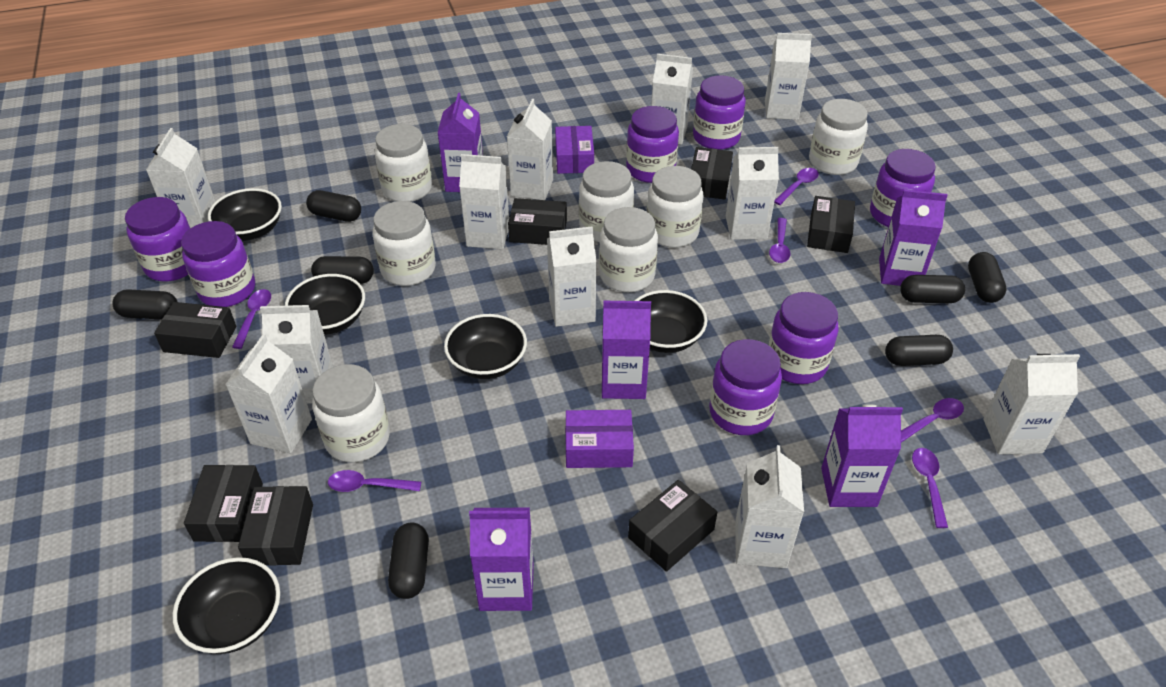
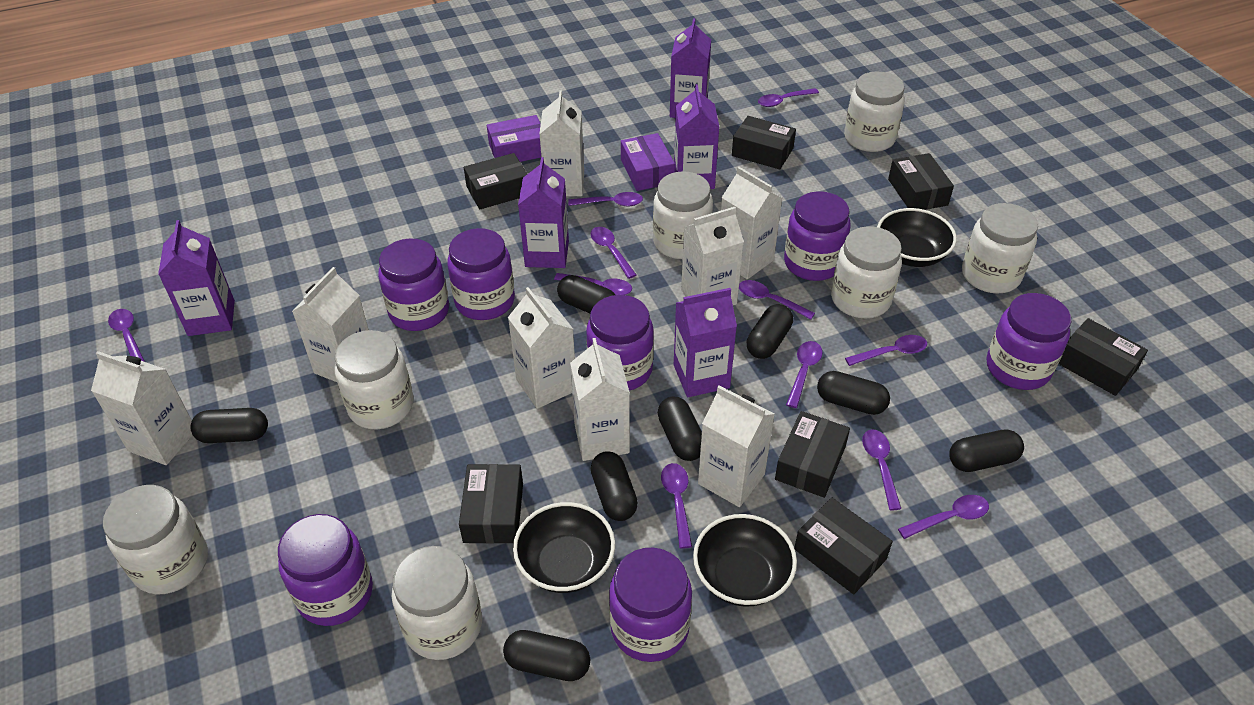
black bowl: 5 -> 3
black capsule: 7 -> 8
purple spoon: 6 -> 11
white carton: 11 -> 8

